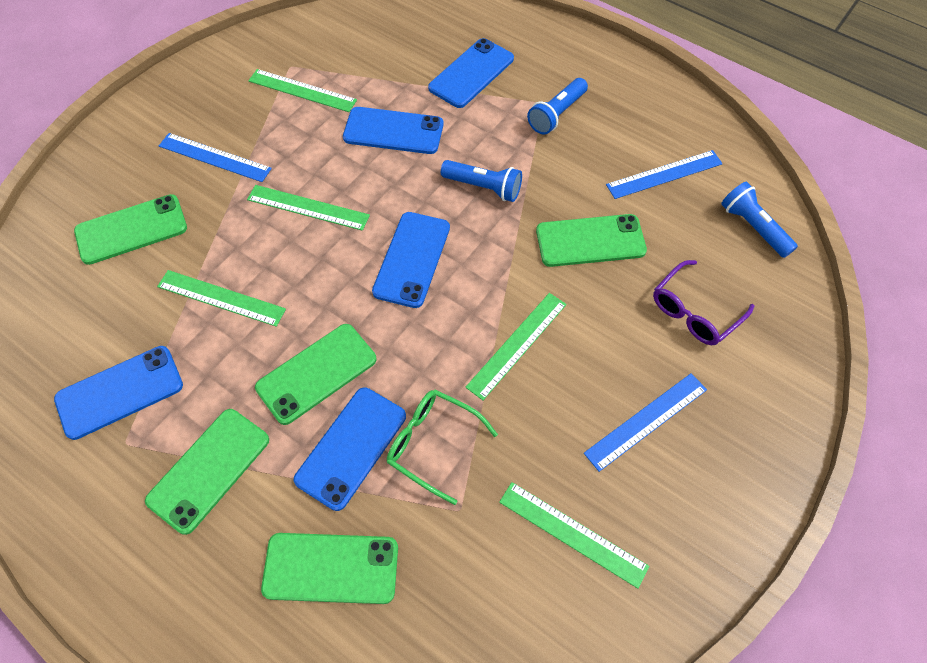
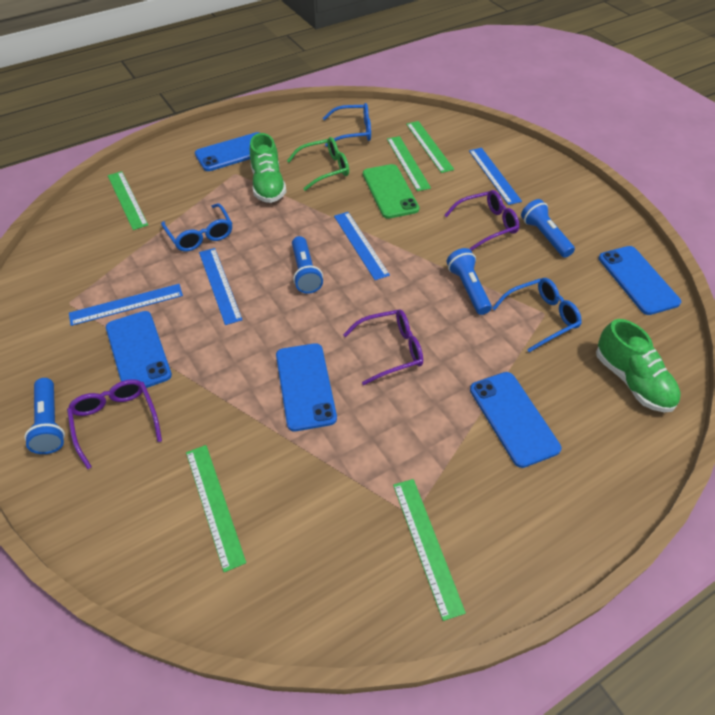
blue flashlight: 3 -> 4
blue glasses: 0 -> 3
blue ruler: 3 -> 4
green phone: 5 -> 1
green shoe: 0 -> 2
purple glasses: 1 -> 3

